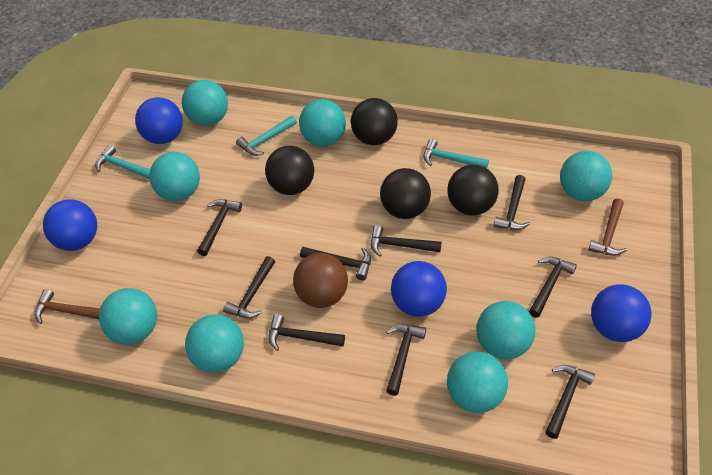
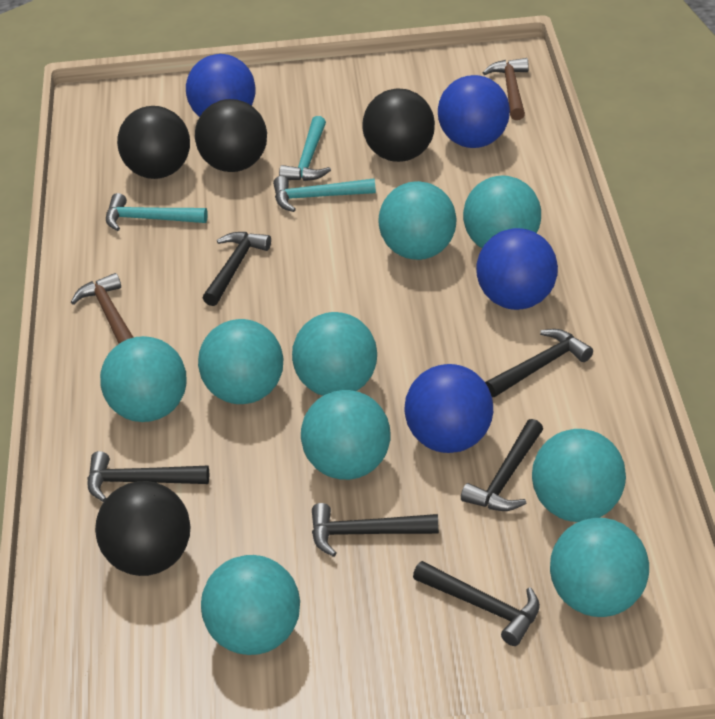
black hammer: 9 -> 6
brown ball: 1 -> 0
turquoise ball: 8 -> 9

